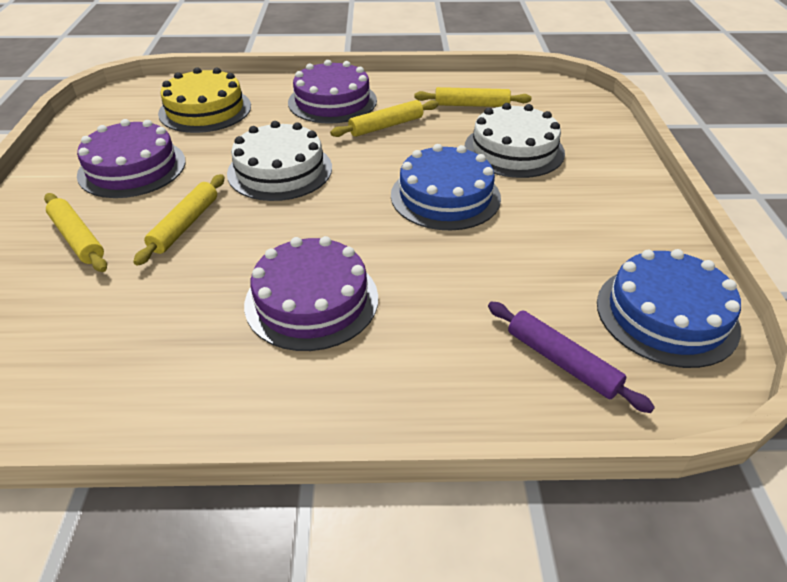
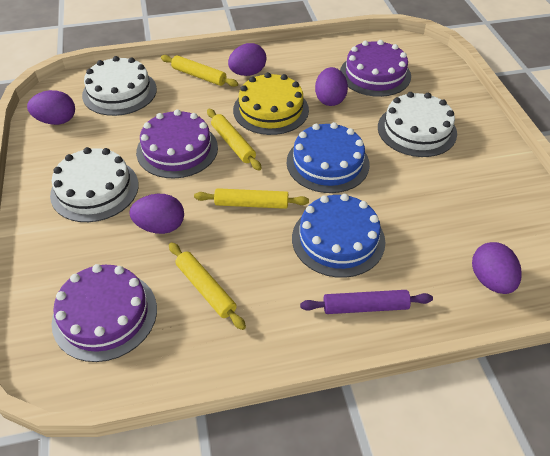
purple egg: 0 -> 5
white cake: 2 -> 3

